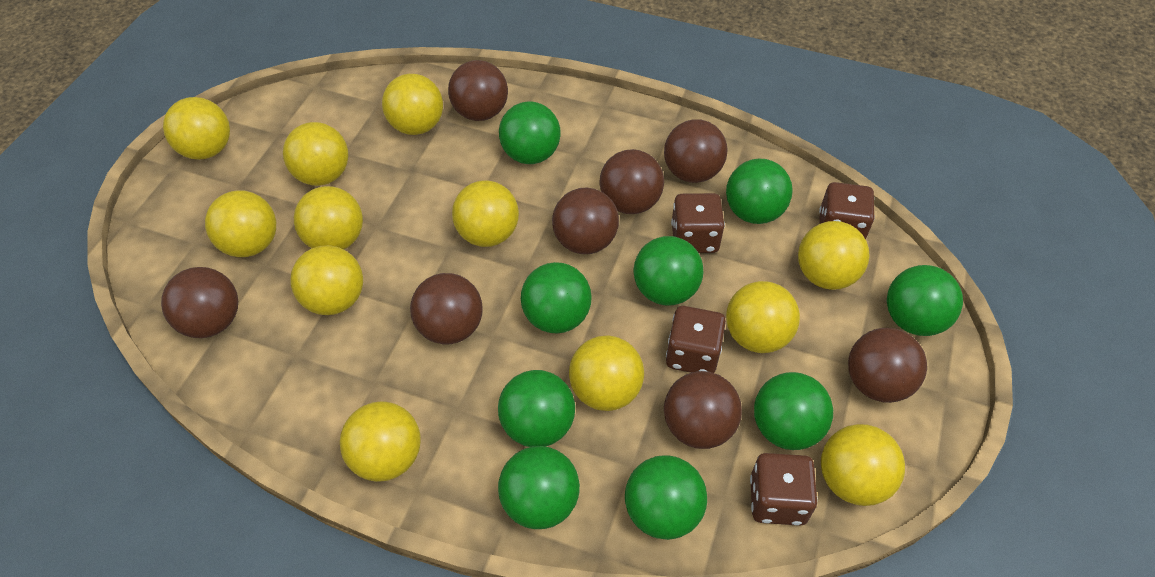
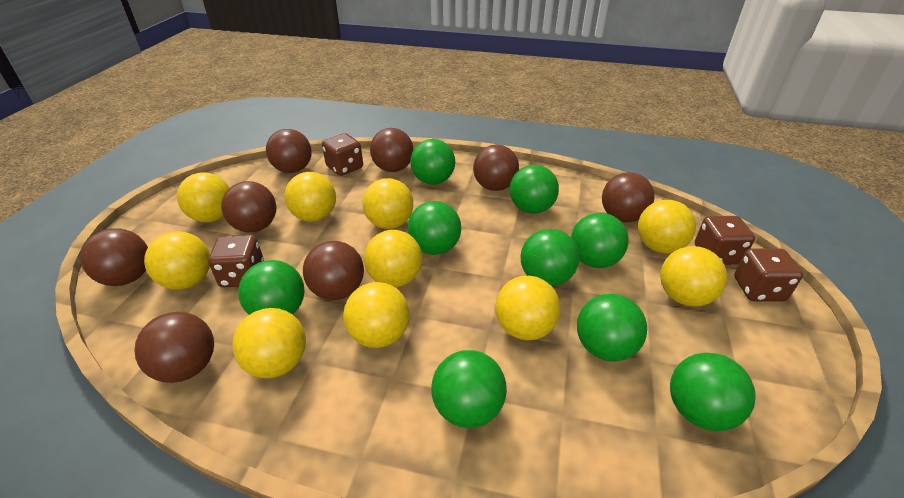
yellow ball: 12 -> 10

